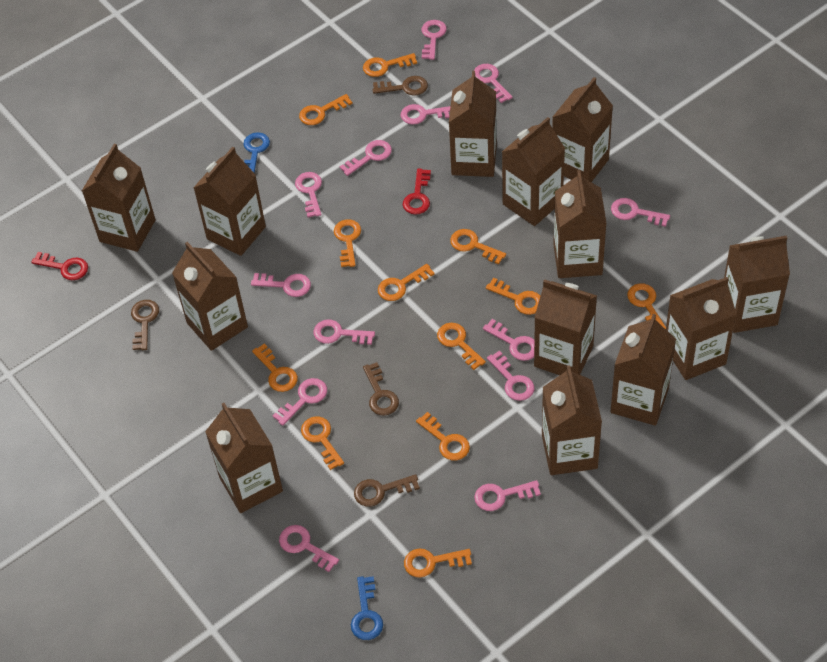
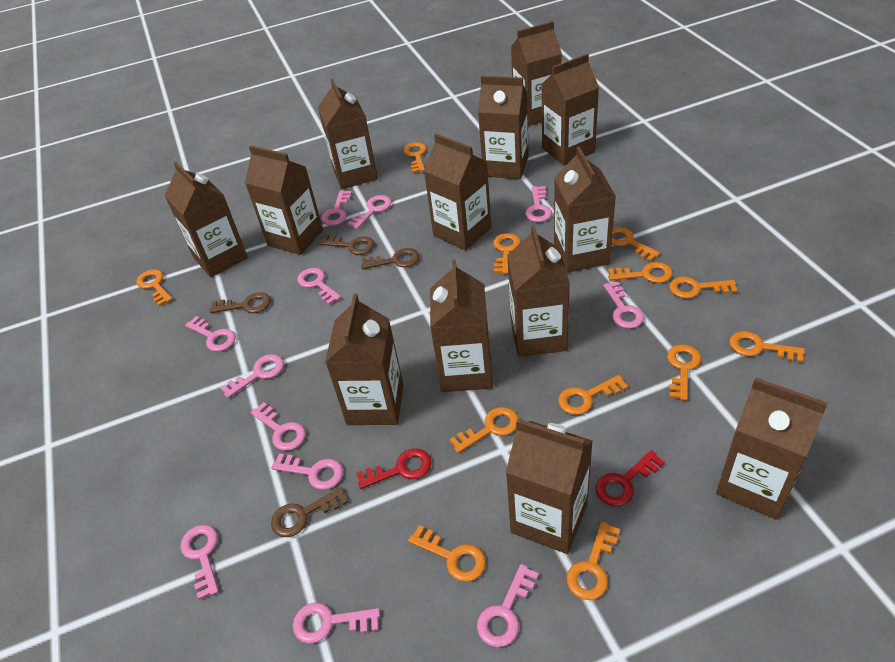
blue key: 2 -> 0
pink key: 13 -> 12

